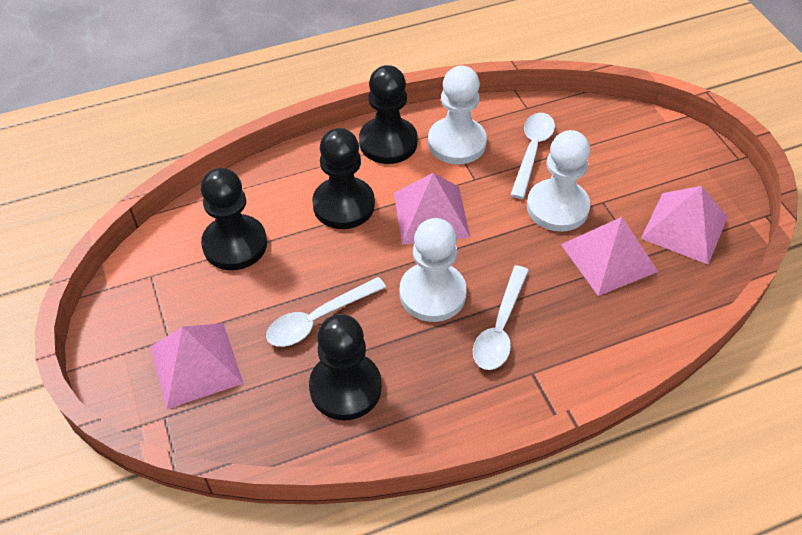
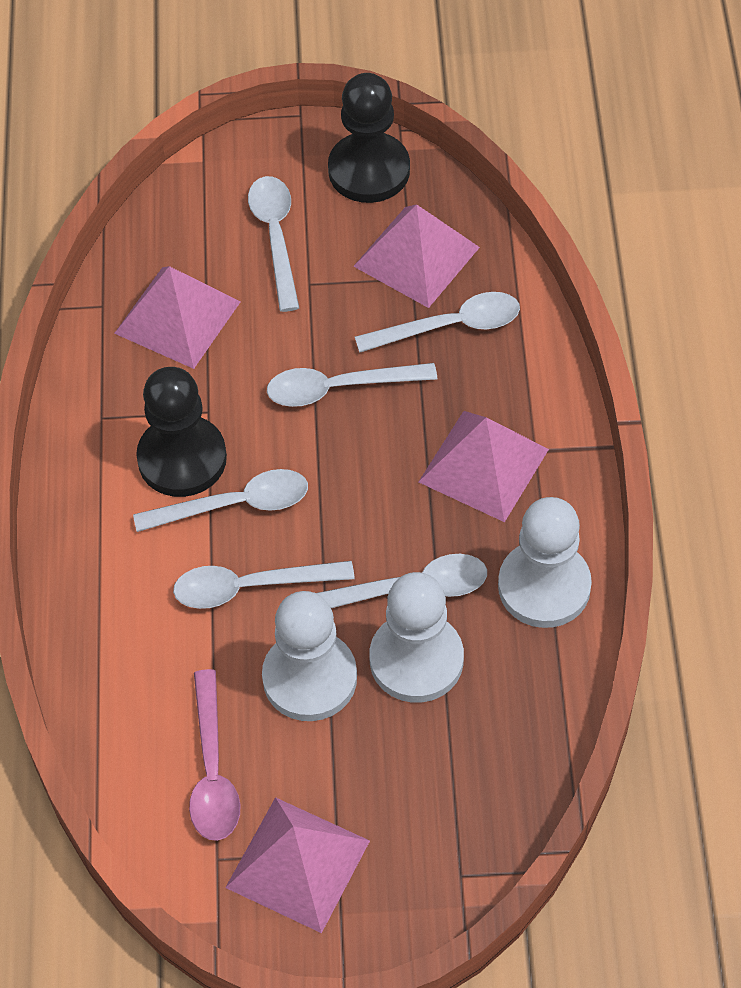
black pawn: 4 -> 2
pink spoon: 0 -> 1
white spoon: 3 -> 6

